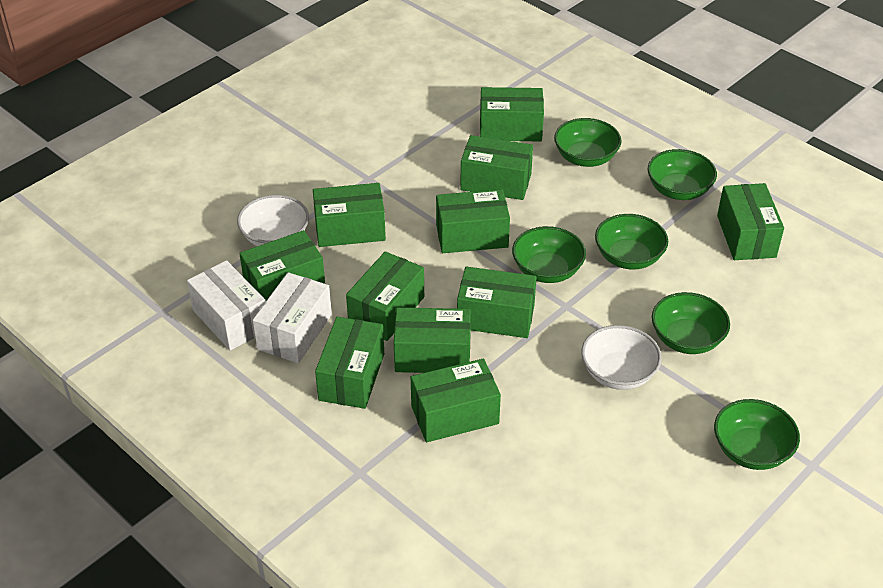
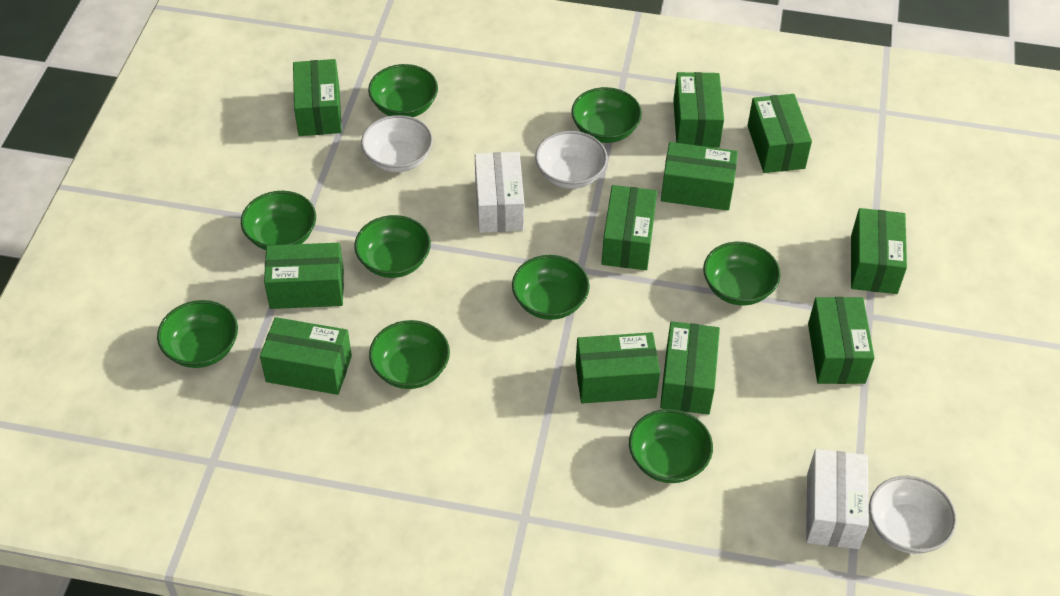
green bowl: 6 -> 9
white bowl: 2 -> 3

